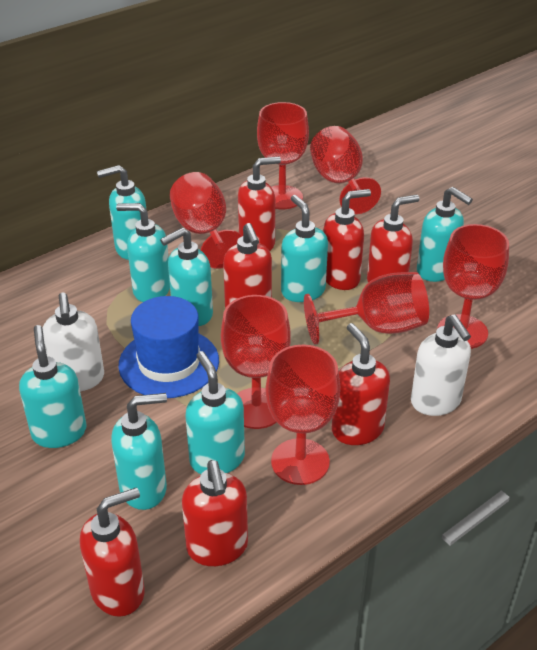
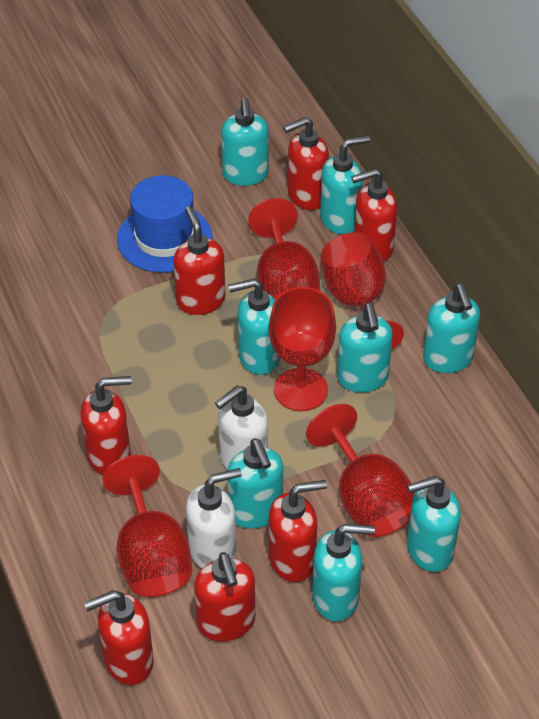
red goblet: 7 -> 5

